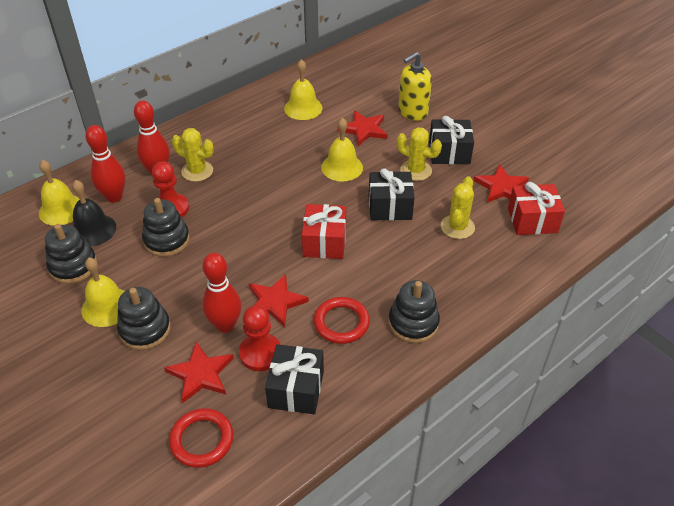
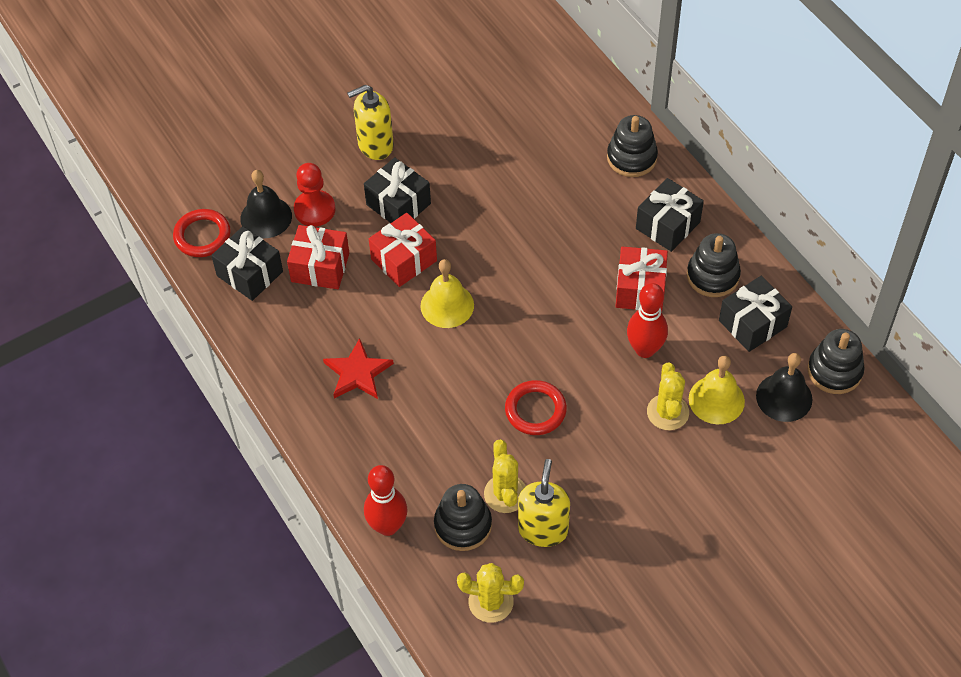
black bell: 1 -> 2
black gift: 3 -> 4
red bowling pin: 3 -> 2
red gift: 2 -> 3
red pawn: 2 -> 1
red star: 4 -> 1
yellow bell: 4 -> 2
yellow soap dispenser: 1 -> 2

